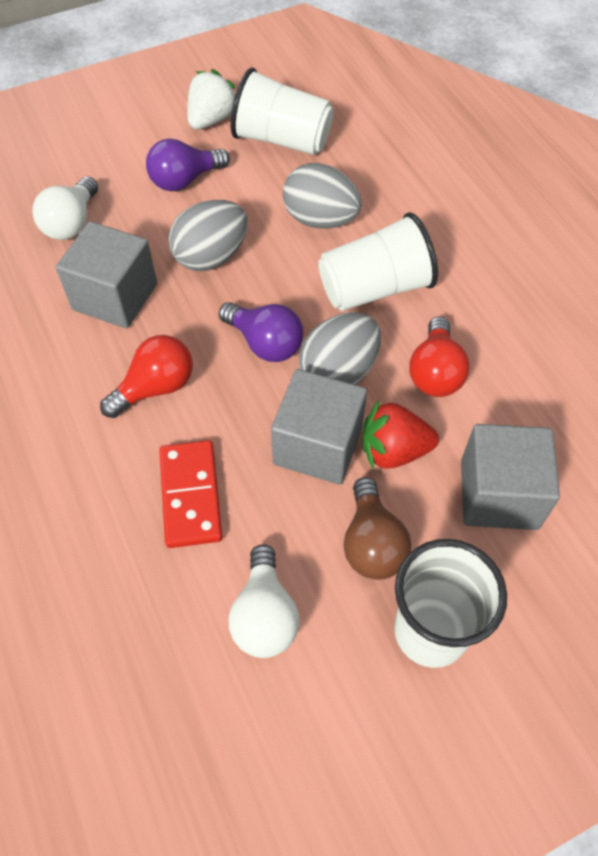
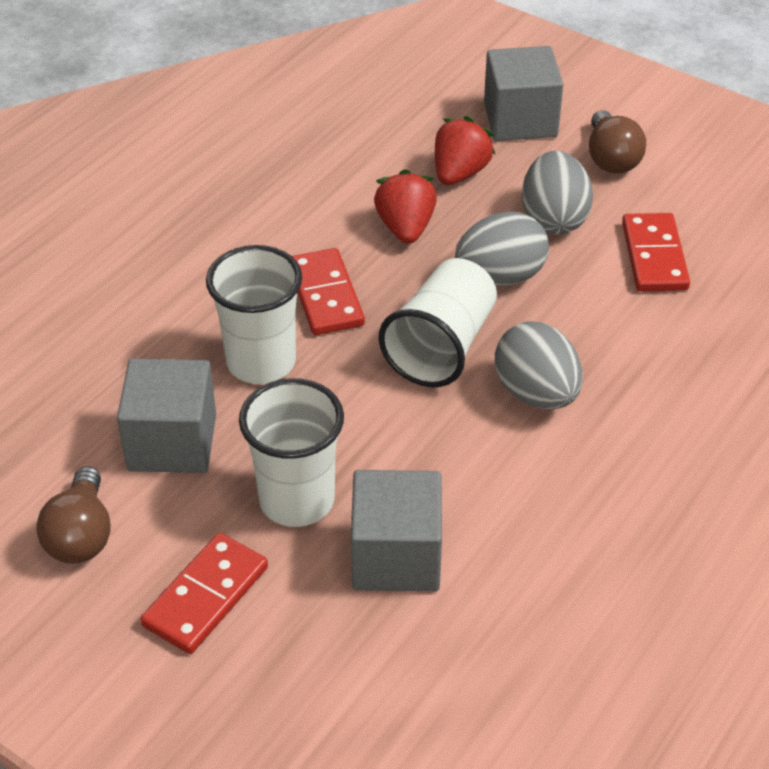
brown light bulb: 1 -> 2
purple light bulb: 2 -> 0
red domino: 1 -> 3
red light bulb: 2 -> 0
red strawberry: 1 -> 2
white light bulb: 2 -> 0
white strawberry: 1 -> 0

